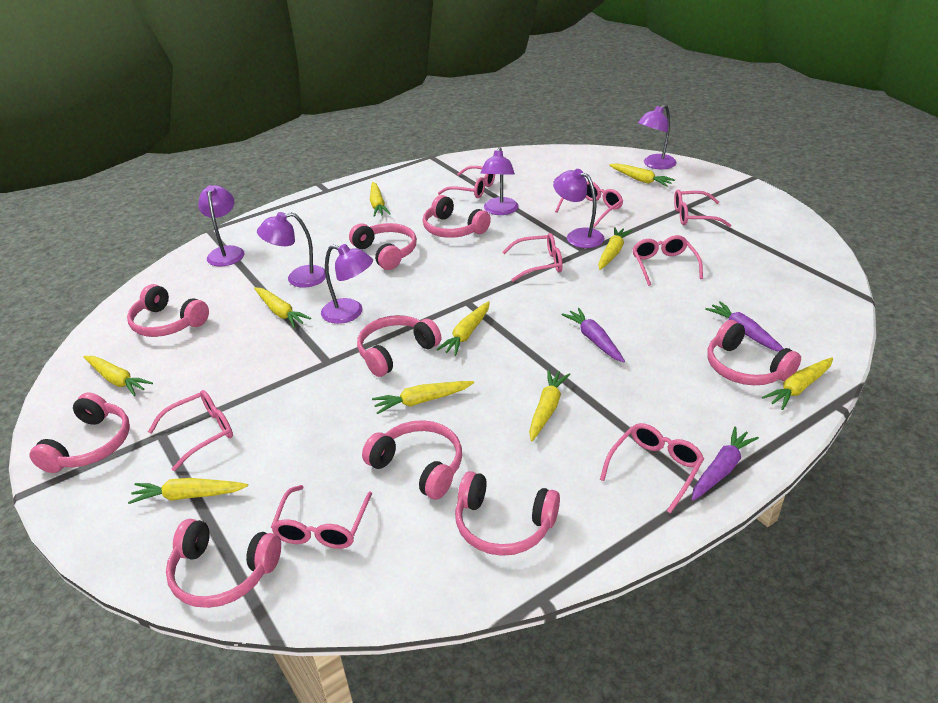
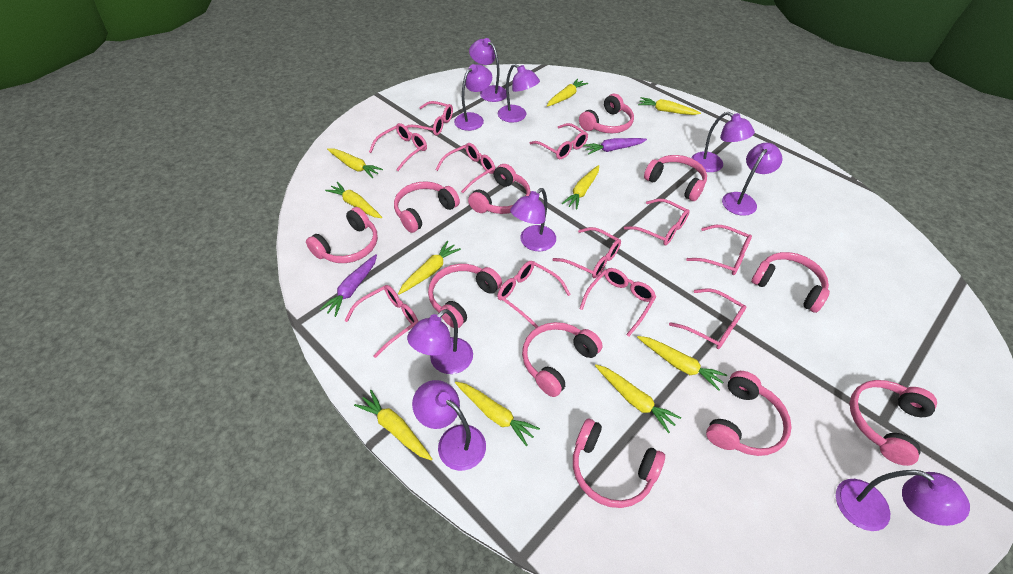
pink glasses: 8 -> 11
pink headphones: 9 -> 11
purple carrot: 3 -> 2
purple lamp: 6 -> 9

